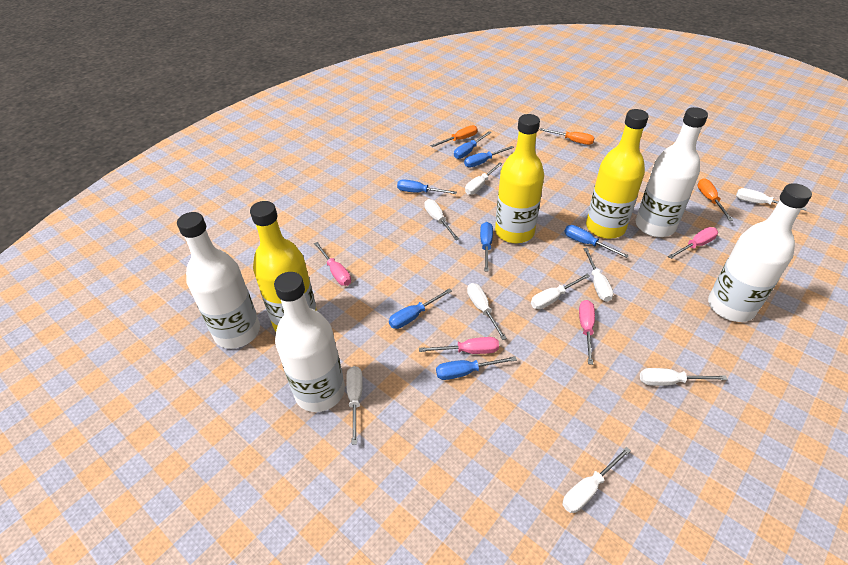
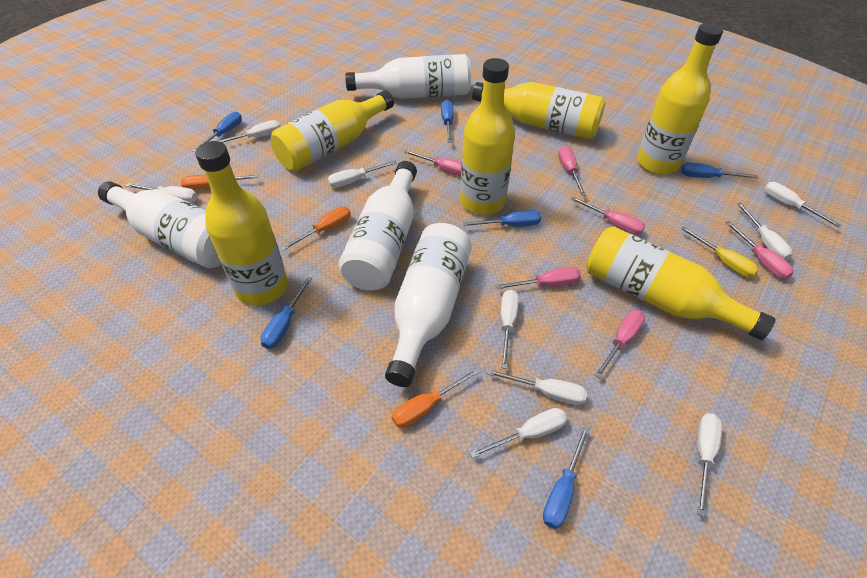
blue screwdriver: 7 -> 6
pink screwdriver: 4 -> 6
yellow bottle: 3 -> 6
yellow screwdriver: 0 -> 1

